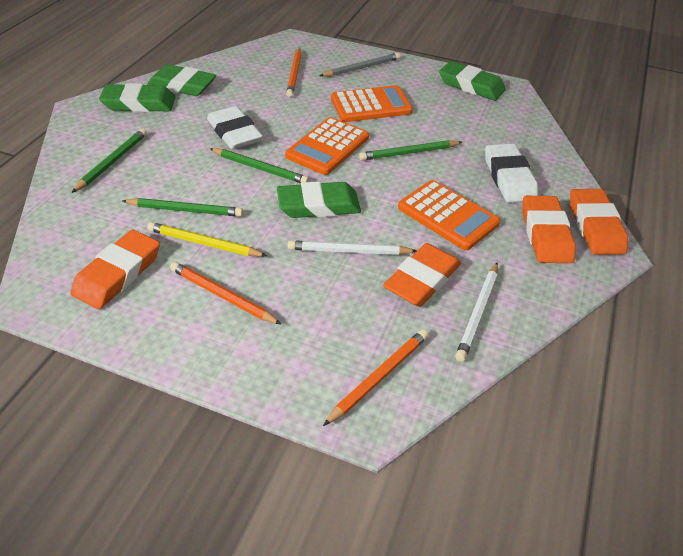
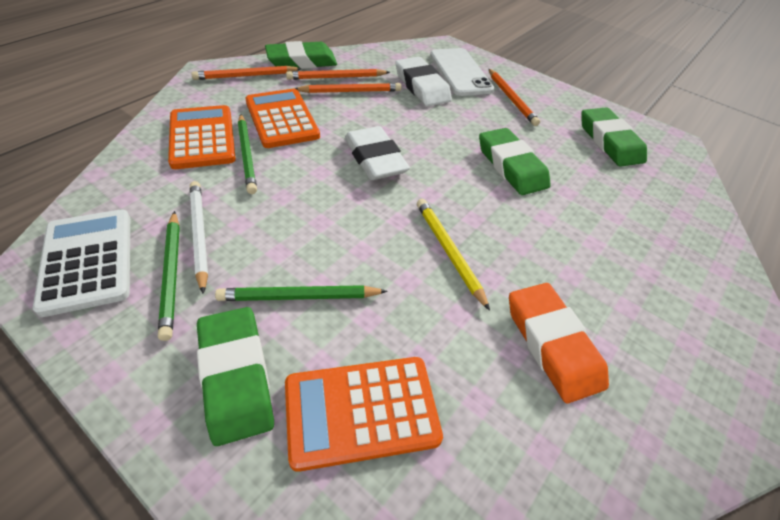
green pencil: 4 -> 3
grey pencil: 1 -> 0
orange eraser: 4 -> 1
orange pencil: 3 -> 4
white calculator: 0 -> 1
white pencil: 2 -> 1
white phone: 0 -> 1

